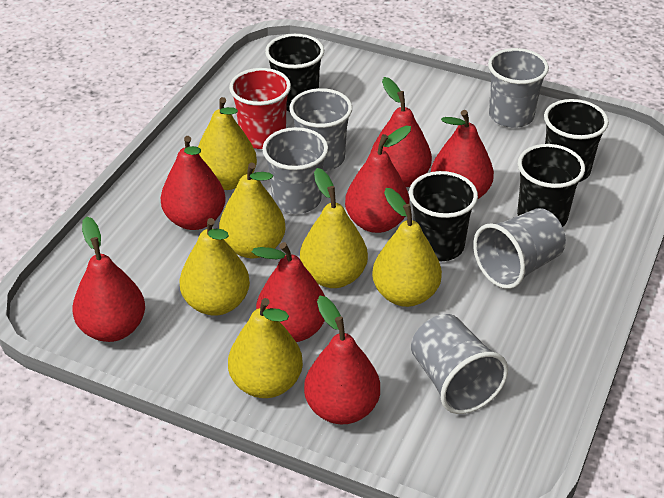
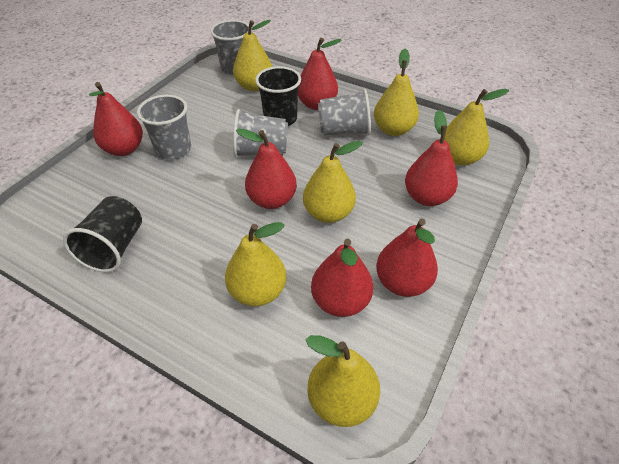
black cup: 4 -> 2
grey cup: 5 -> 4
red cup: 1 -> 0
red pear: 7 -> 6

